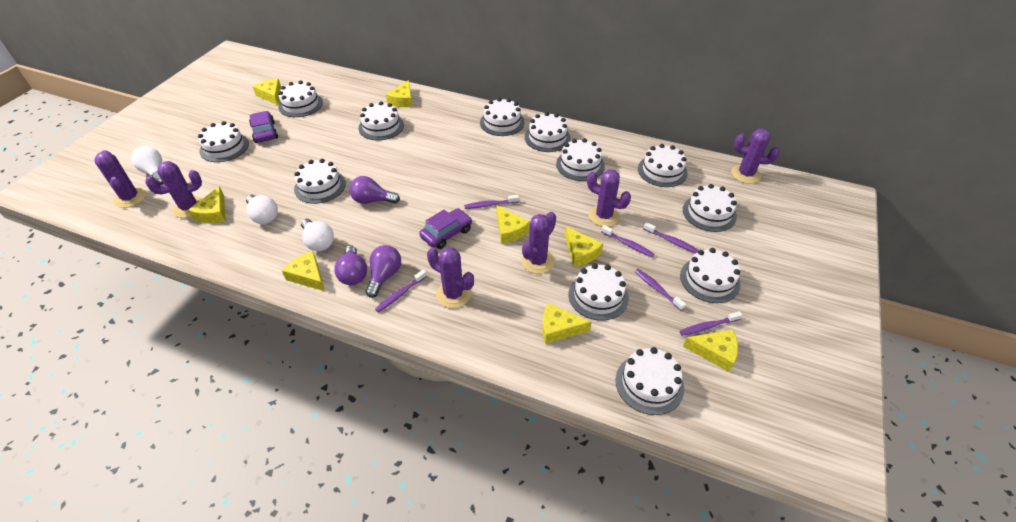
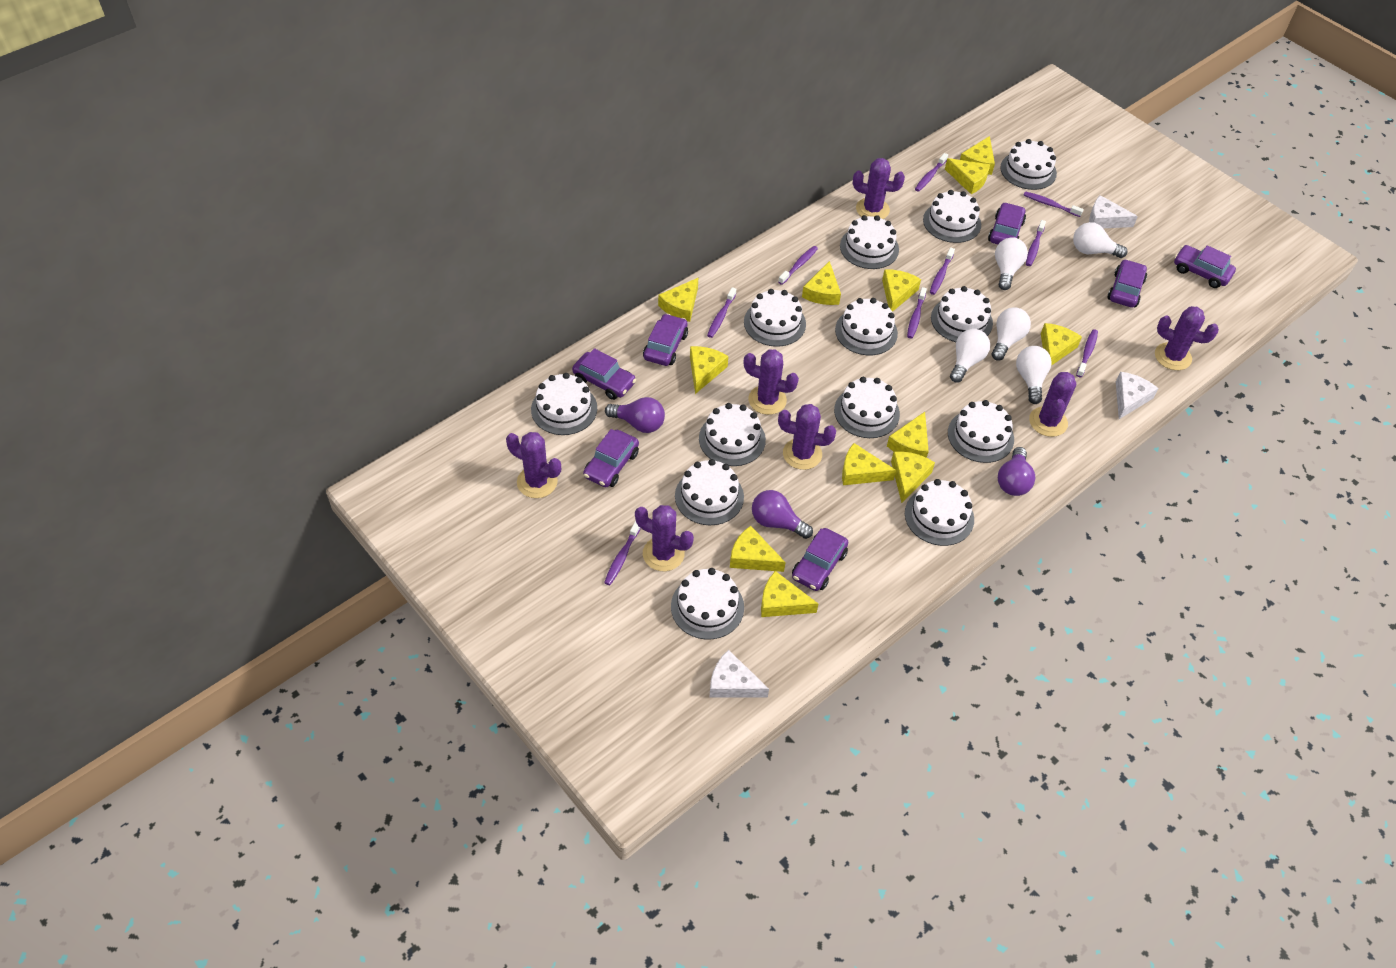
purple cactus: 6 -> 7
purple car: 2 -> 7
purple toothbrush: 6 -> 9
white cake: 12 -> 13
white cheese: 0 -> 3
white light bulb: 3 -> 5
yellow cheese: 8 -> 12

